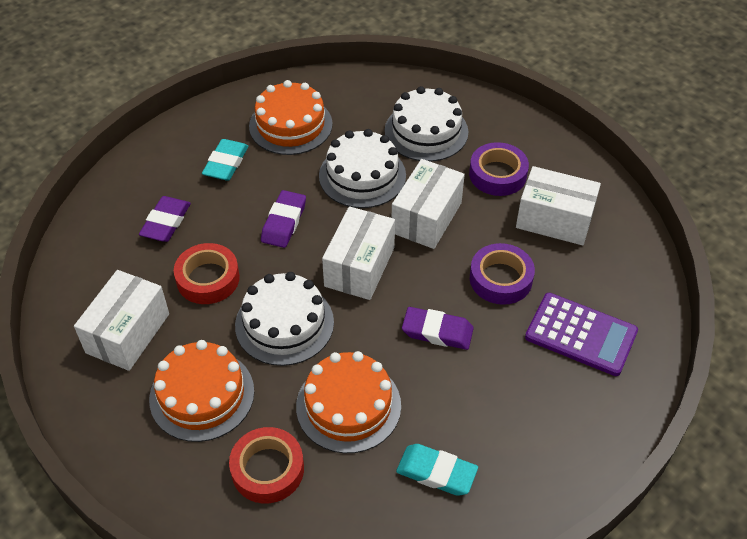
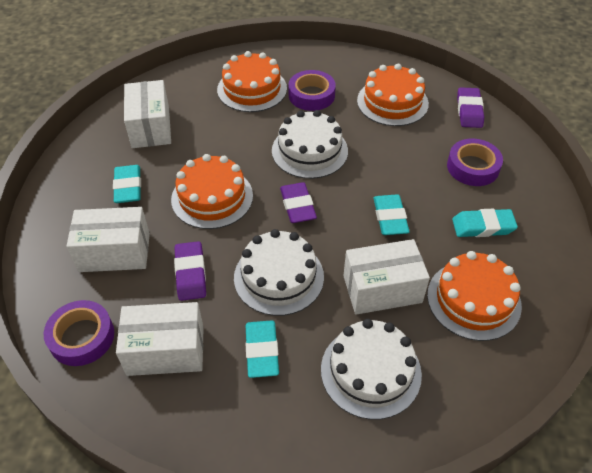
orange cake: 3 -> 4
purple calculator: 1 -> 0
purple tape: 2 -> 3
red tape: 2 -> 0
turquoise eraser: 2 -> 4

